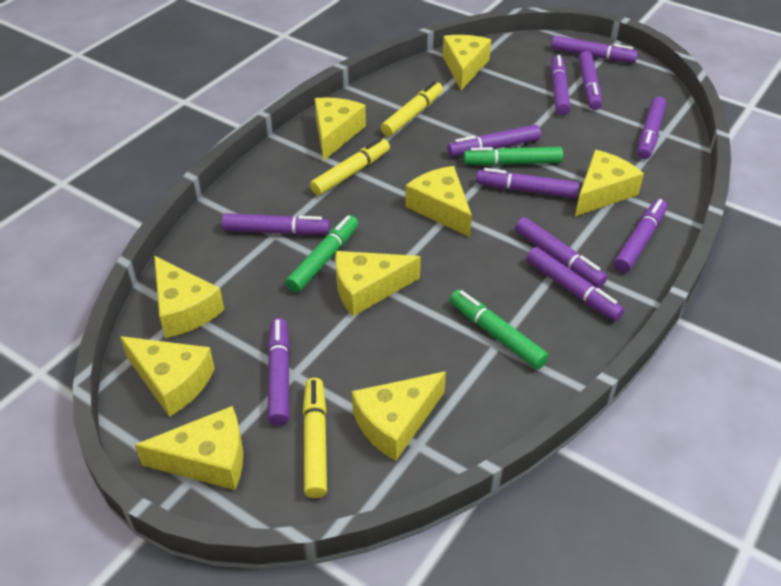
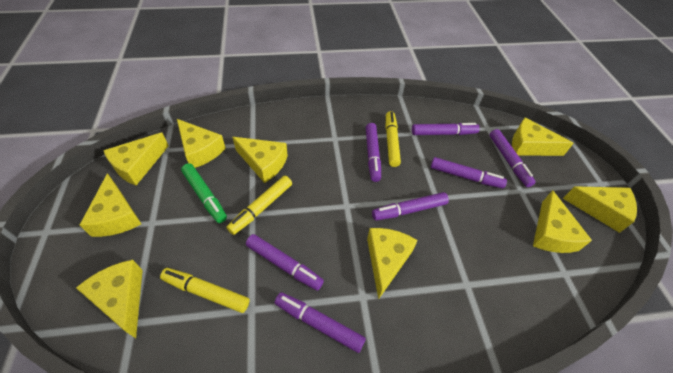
green marker: 3 -> 1
purple marker: 11 -> 7

